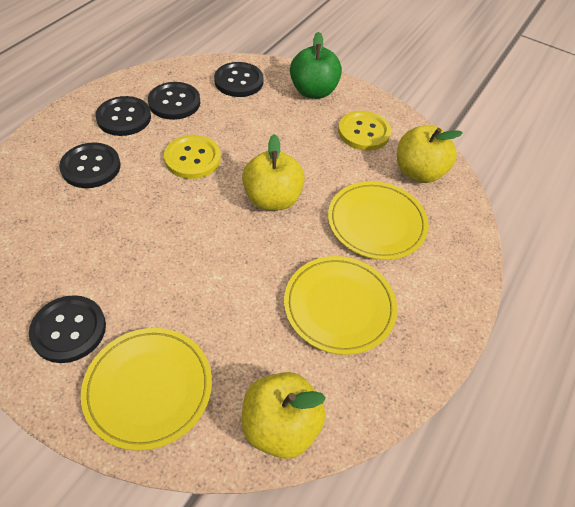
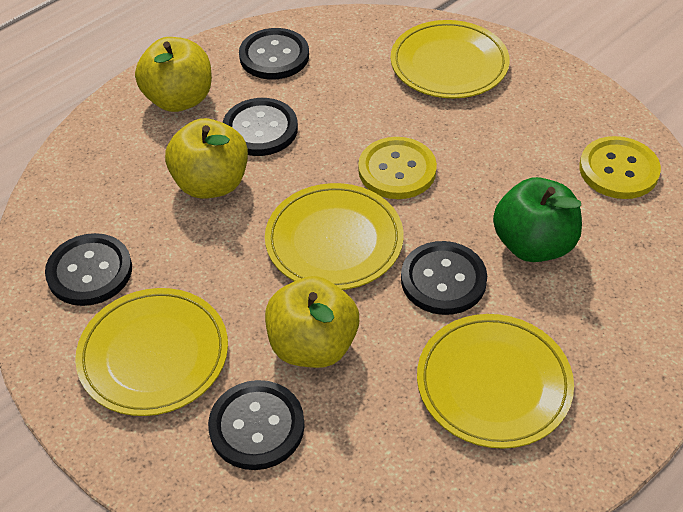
yellow plate: 3 -> 4

